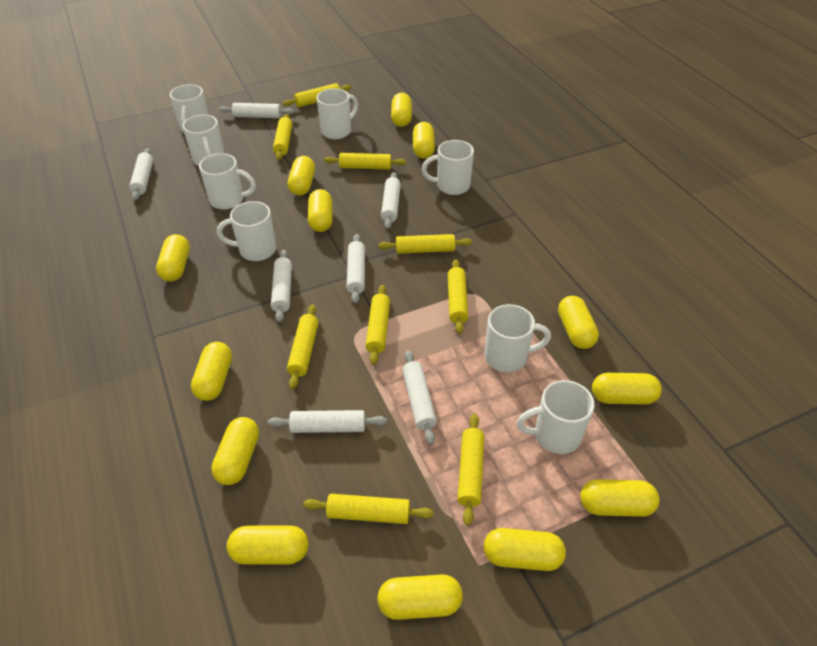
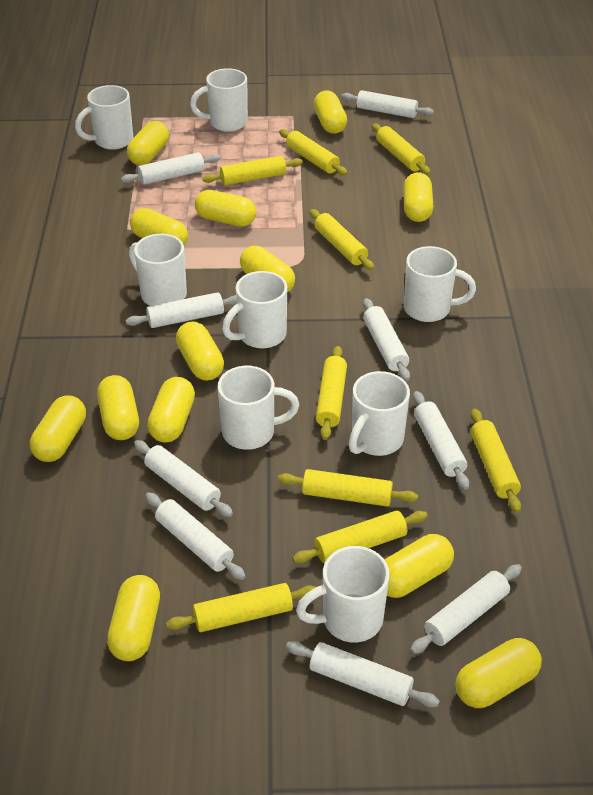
white rolling pin: 7 -> 9

